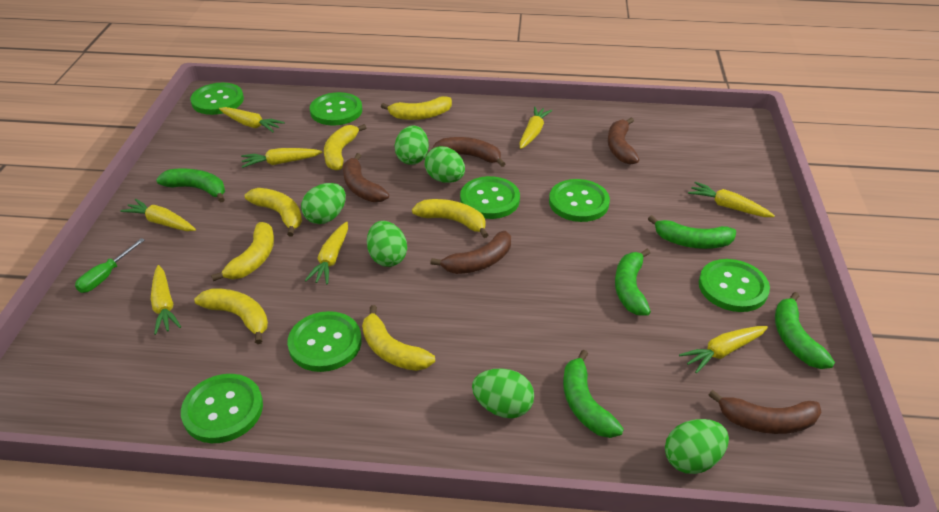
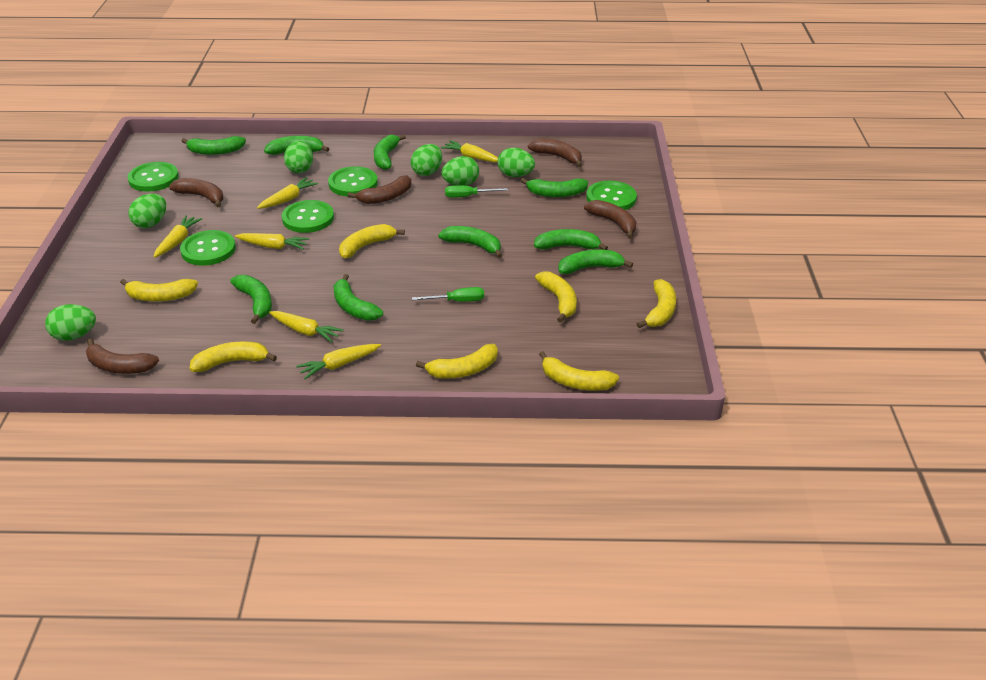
green banana: 5 -> 9
green button: 7 -> 5
green screwdriver: 1 -> 2
yellow carrot: 8 -> 6

